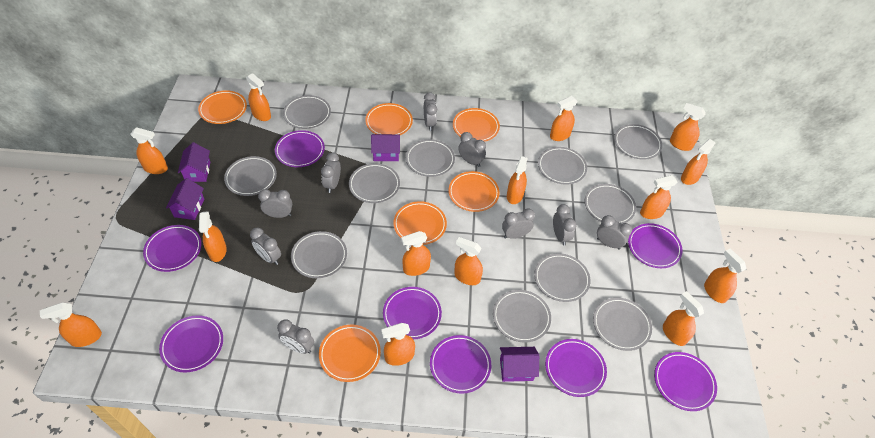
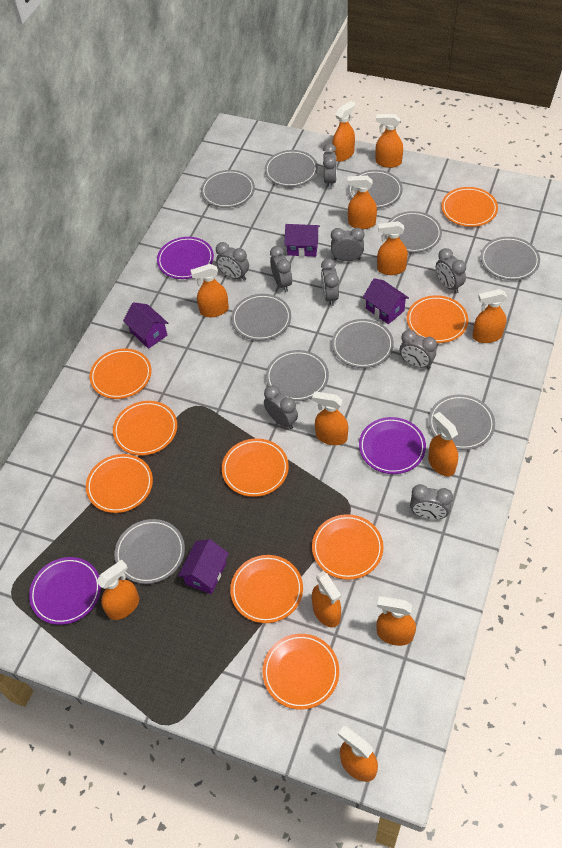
grey plate: 11 -> 10
orange plate: 6 -> 9
orange spray bottle: 14 -> 12
purple plate: 8 -> 3

